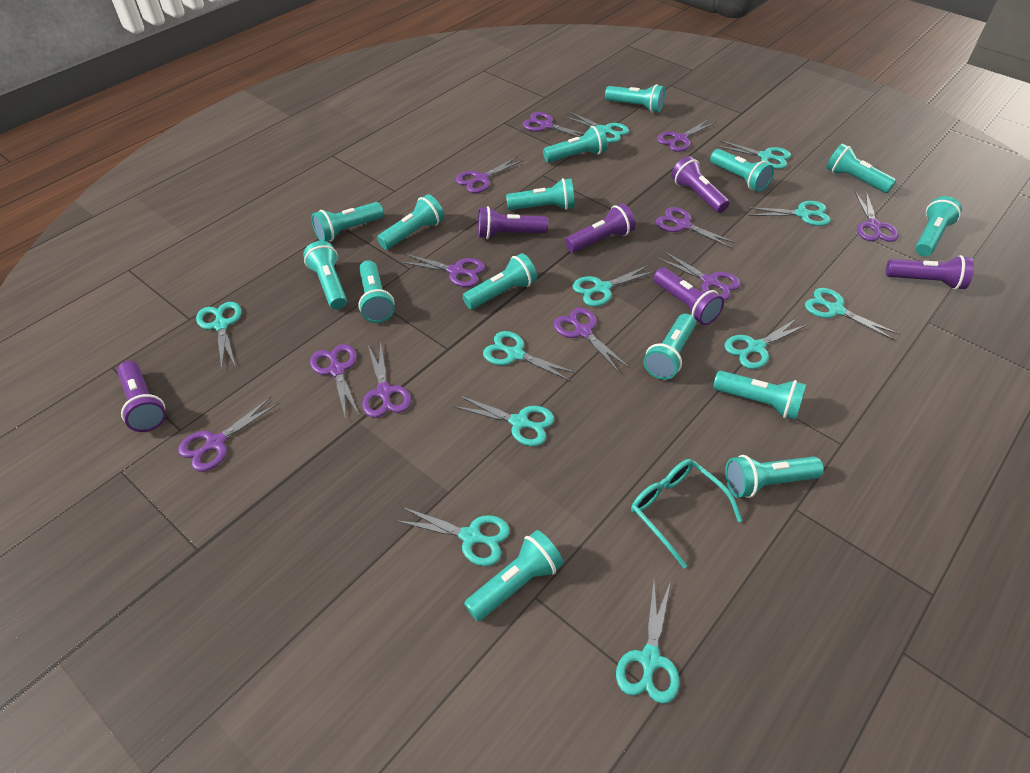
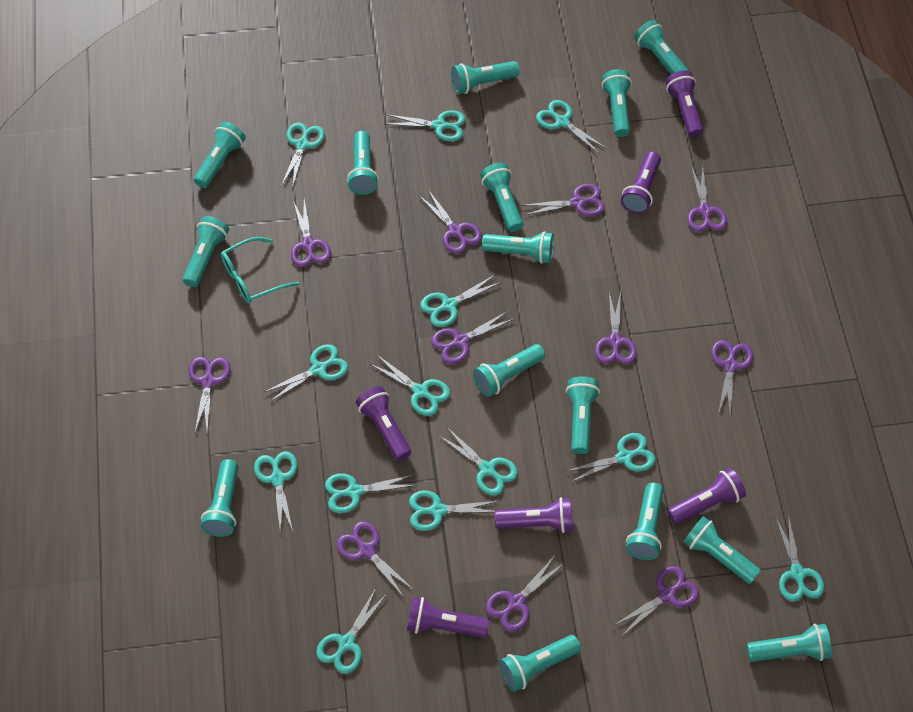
turquoise scissors: 11 -> 13

